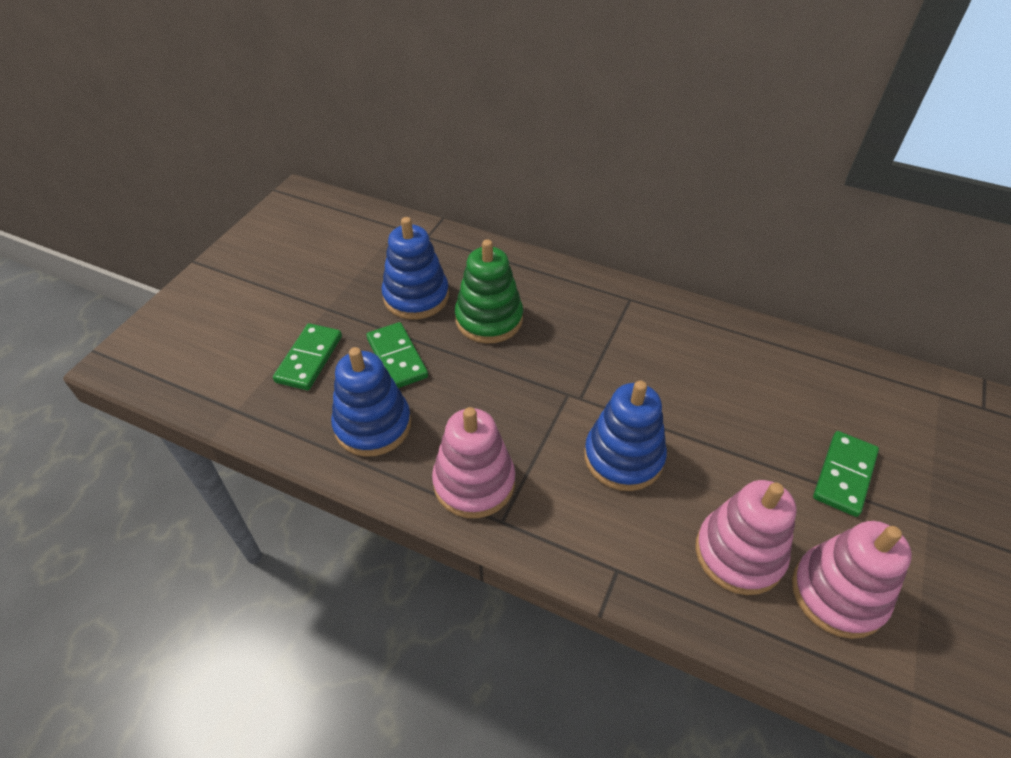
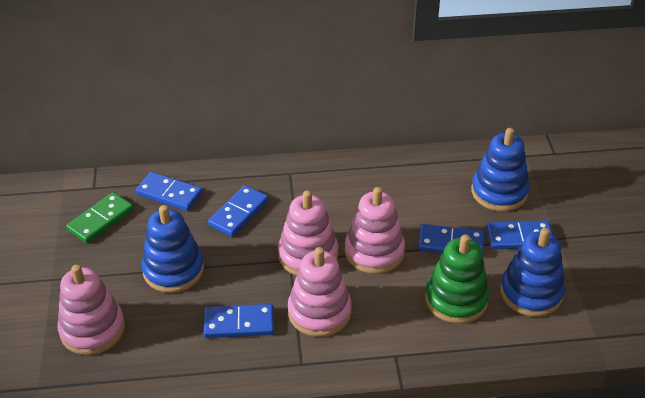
blue domino: 0 -> 5
green domino: 3 -> 1
pink stacking toy: 3 -> 4

